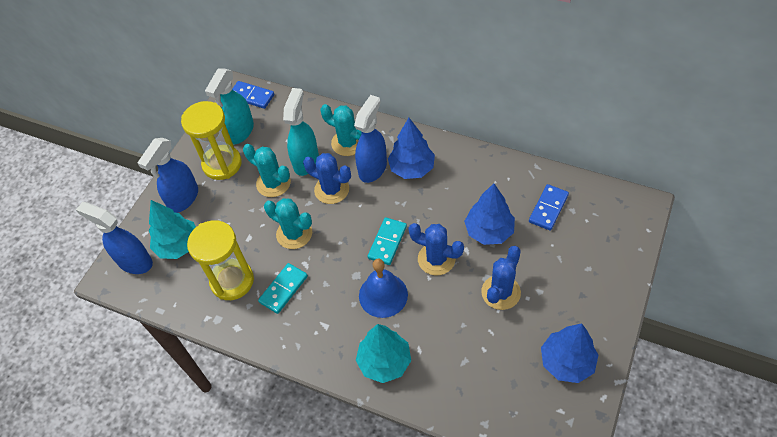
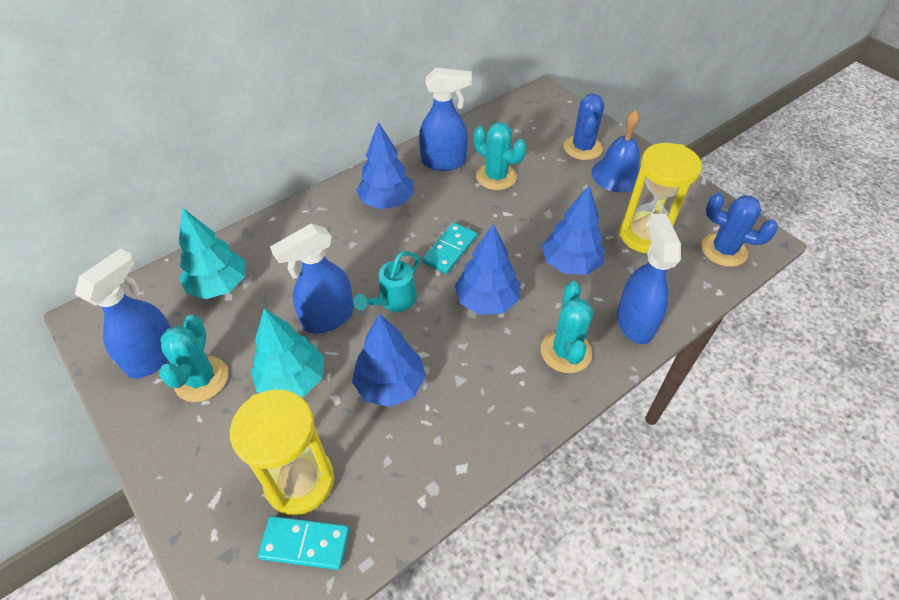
blue cactus: 3 -> 2
blue domino: 2 -> 0
blue spray bottle: 3 -> 4
blue tree: 3 -> 4
turquoise spray bottle: 2 -> 0
turquoise watering can: 0 -> 1

